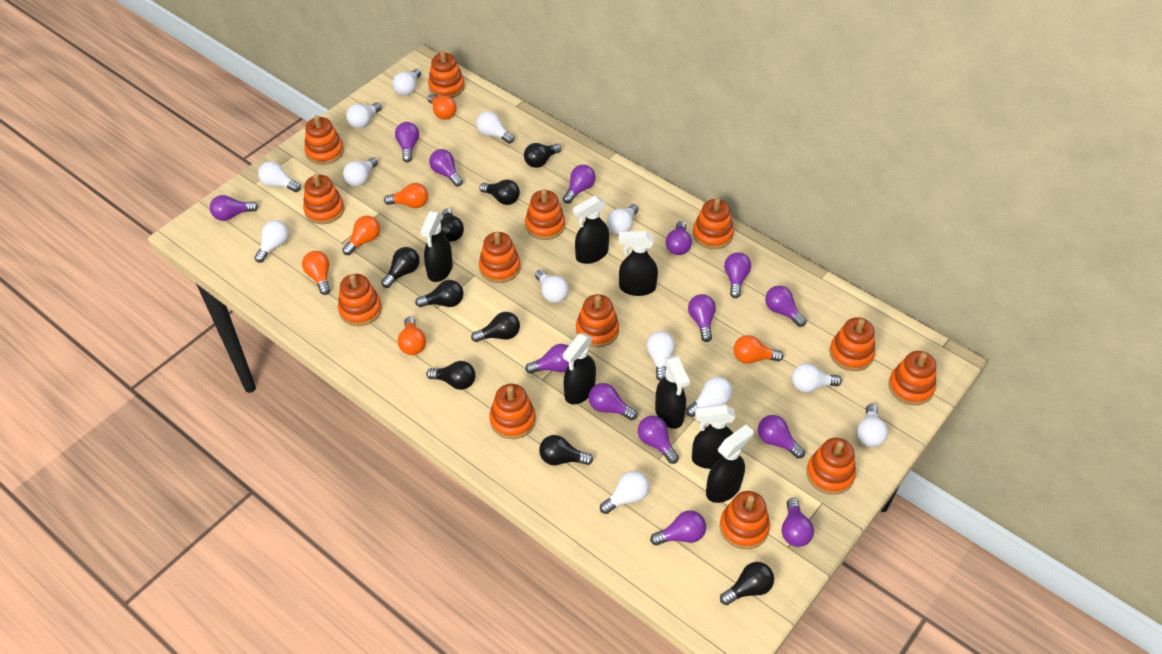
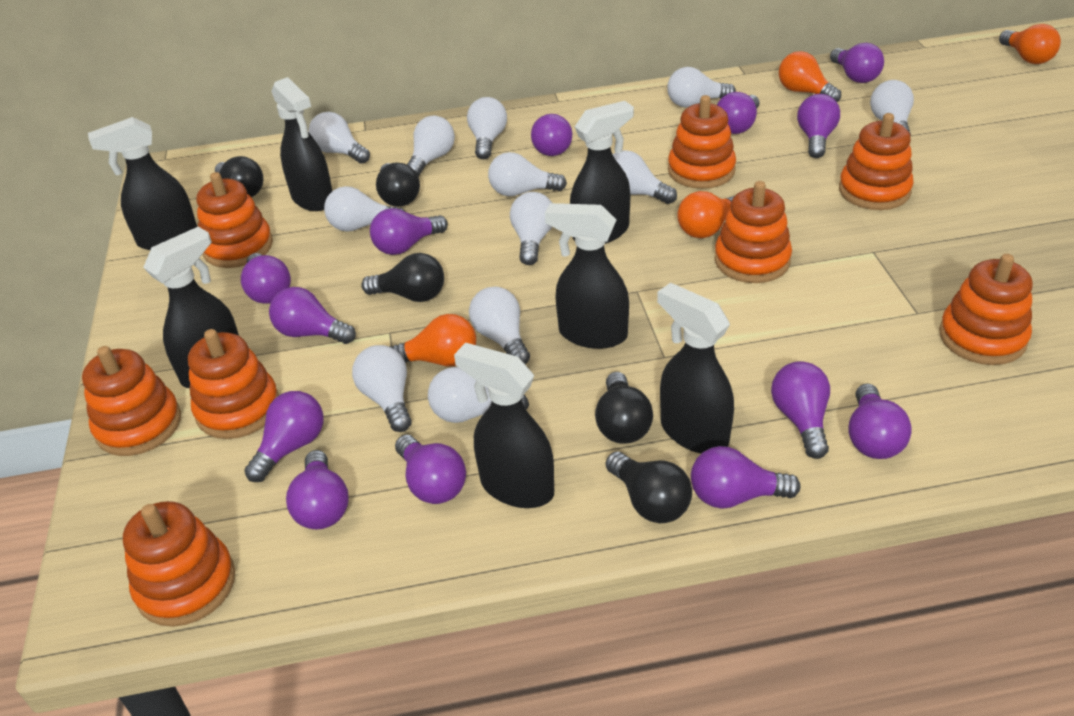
black light bulb: 9 -> 5
orange light bulb: 6 -> 4
orange stacking toy: 13 -> 8
purple light bulb: 14 -> 13
white light bulb: 13 -> 12

